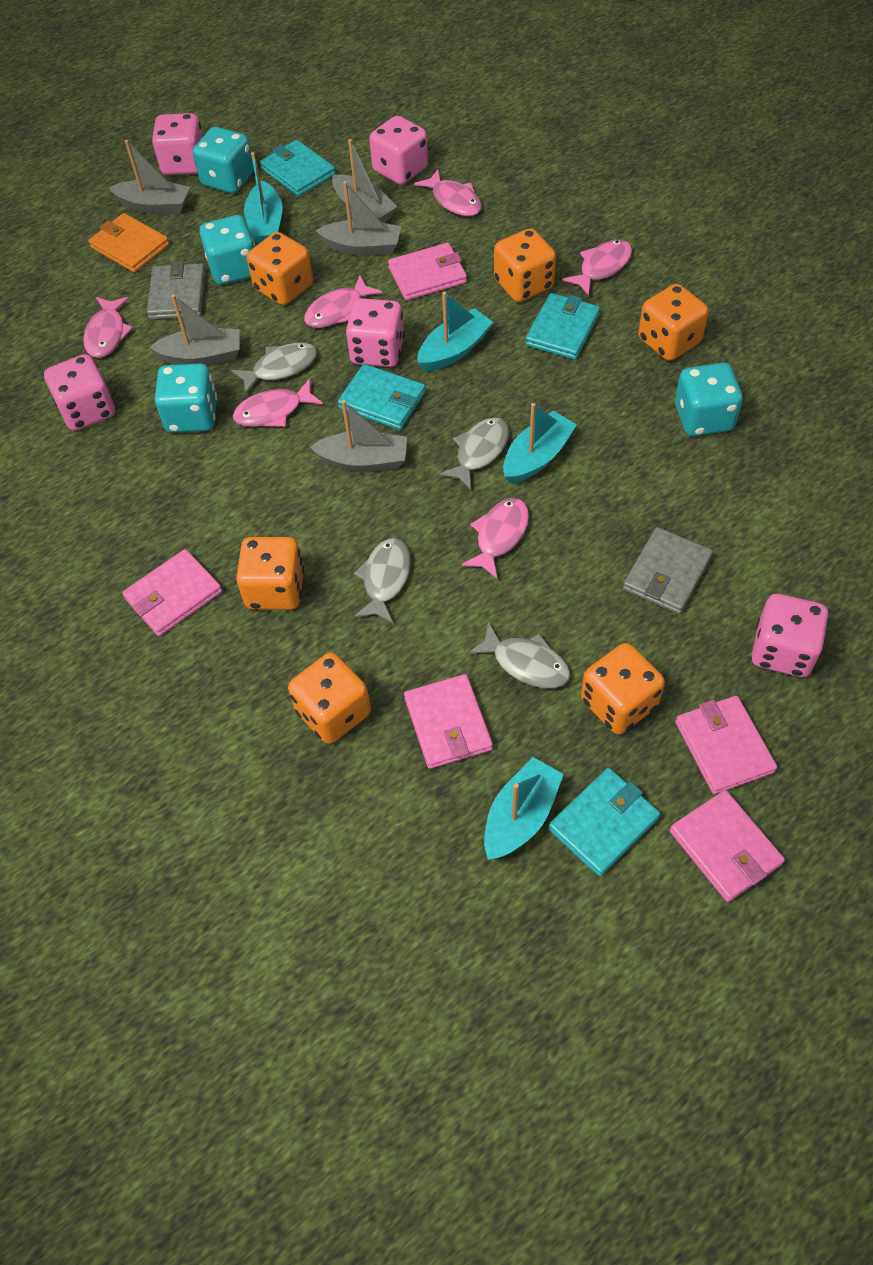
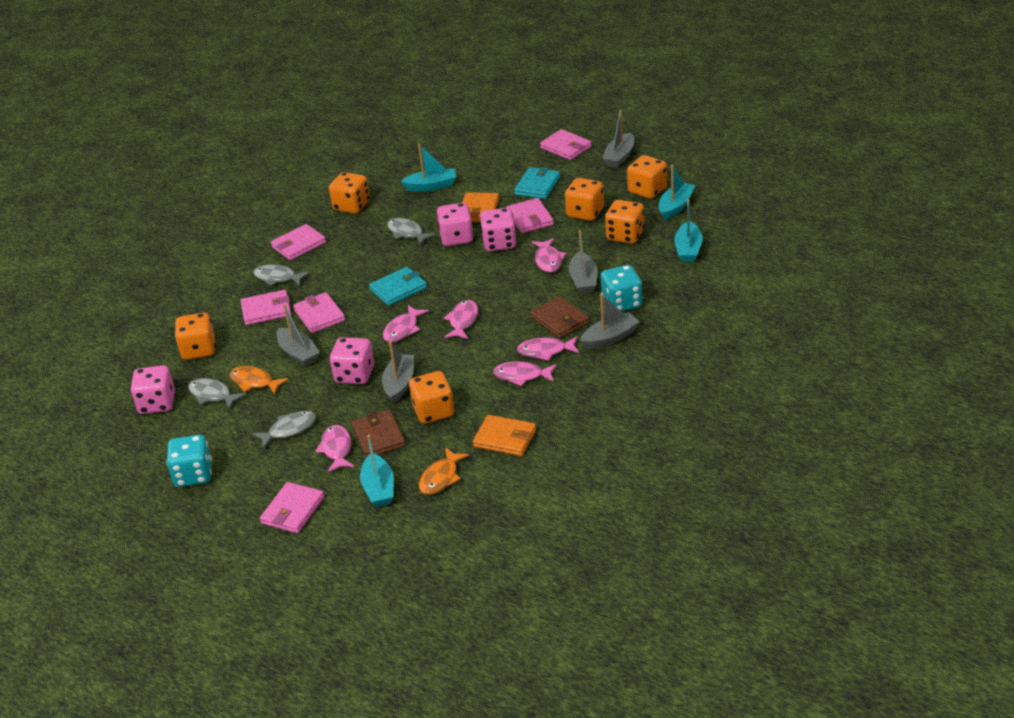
brown wallet: 0 -> 2
grey wallet: 2 -> 0
orange fish: 0 -> 2
orange wallet: 1 -> 2
pink dice: 5 -> 4
pink wallet: 5 -> 6
turquoise dice: 4 -> 2
turquoise wallet: 4 -> 2

